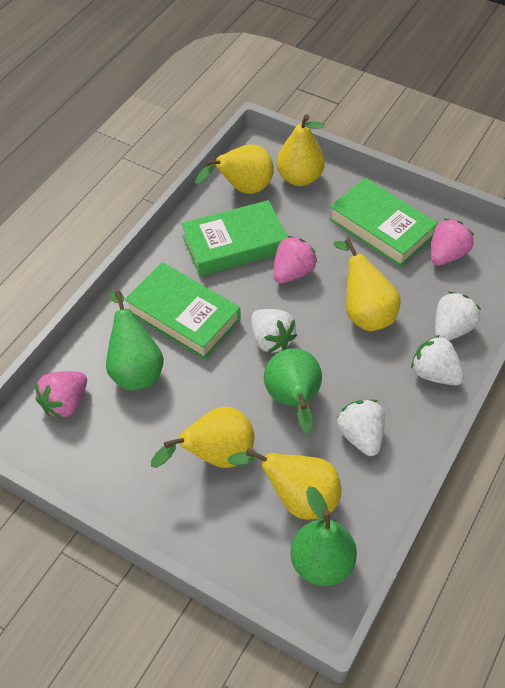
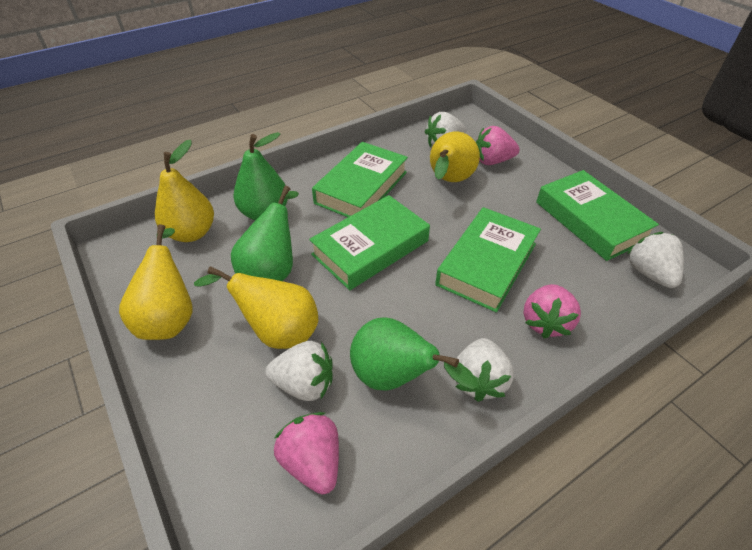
green book: 3 -> 4
yellow pear: 5 -> 4

